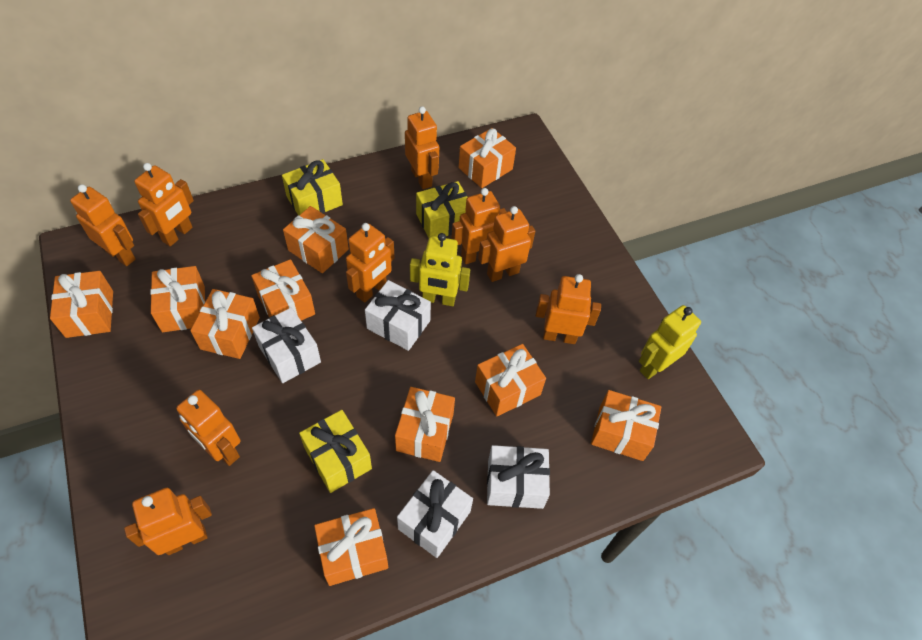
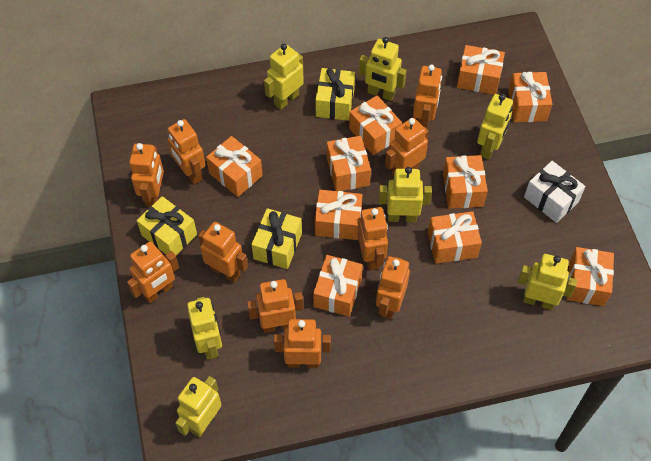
orange robot: 9 -> 10
white gift: 4 -> 1
yellow robot: 2 -> 7

